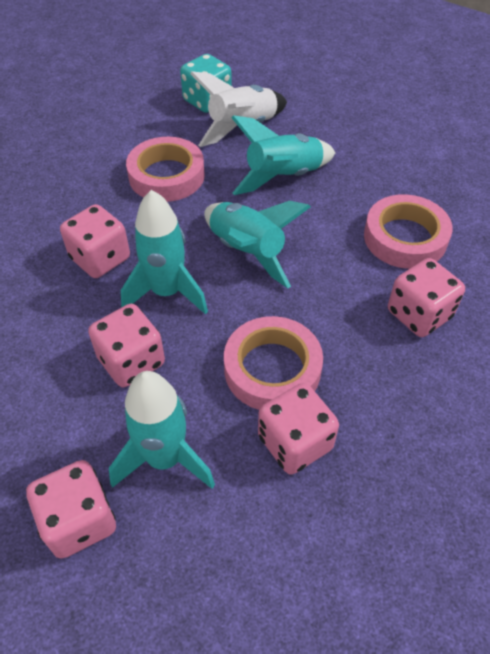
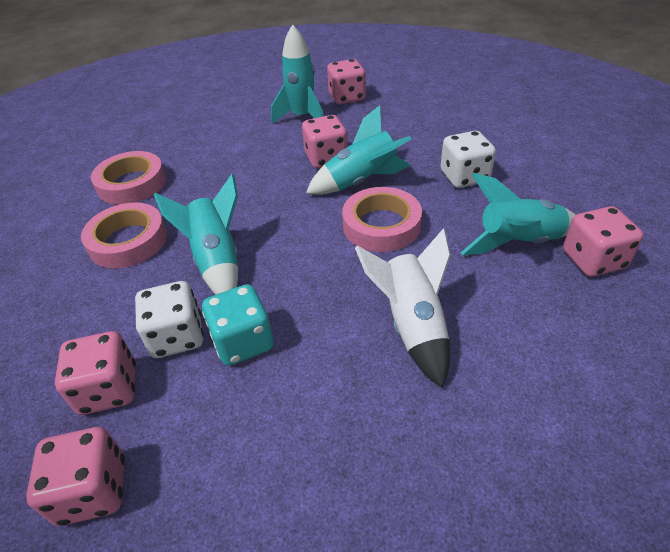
white dice: 0 -> 2

